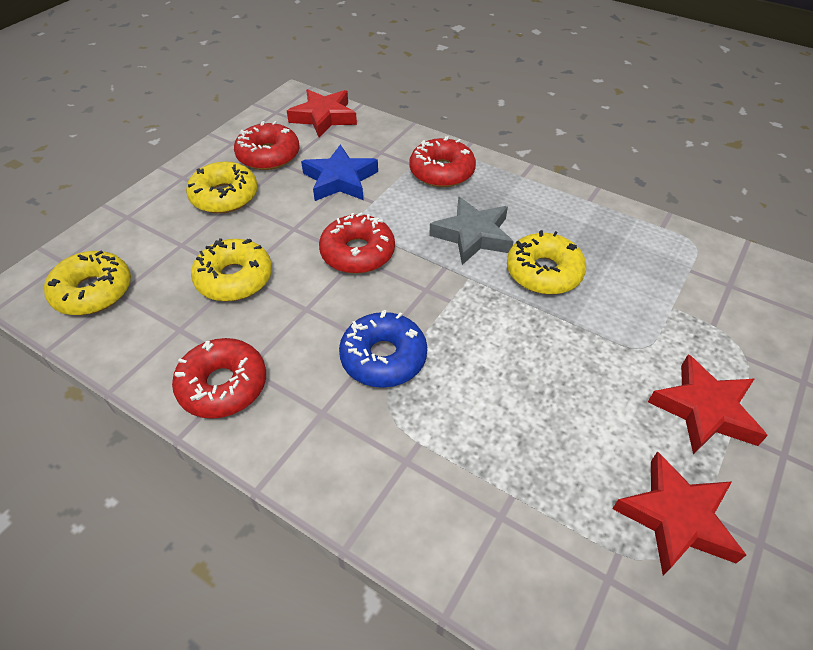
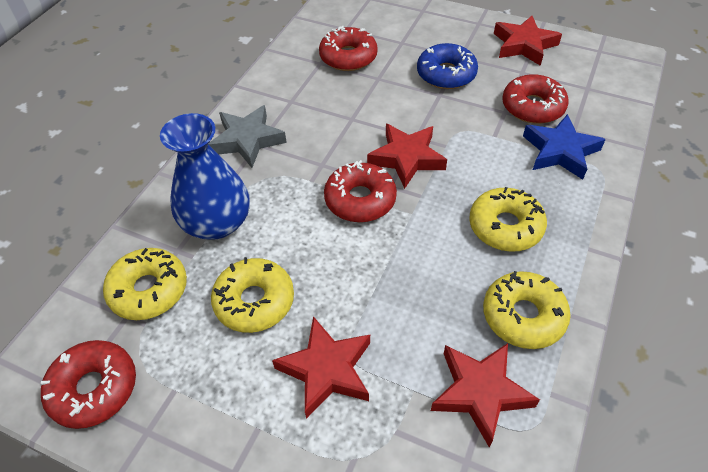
blue vase: 0 -> 1
red star: 3 -> 4

